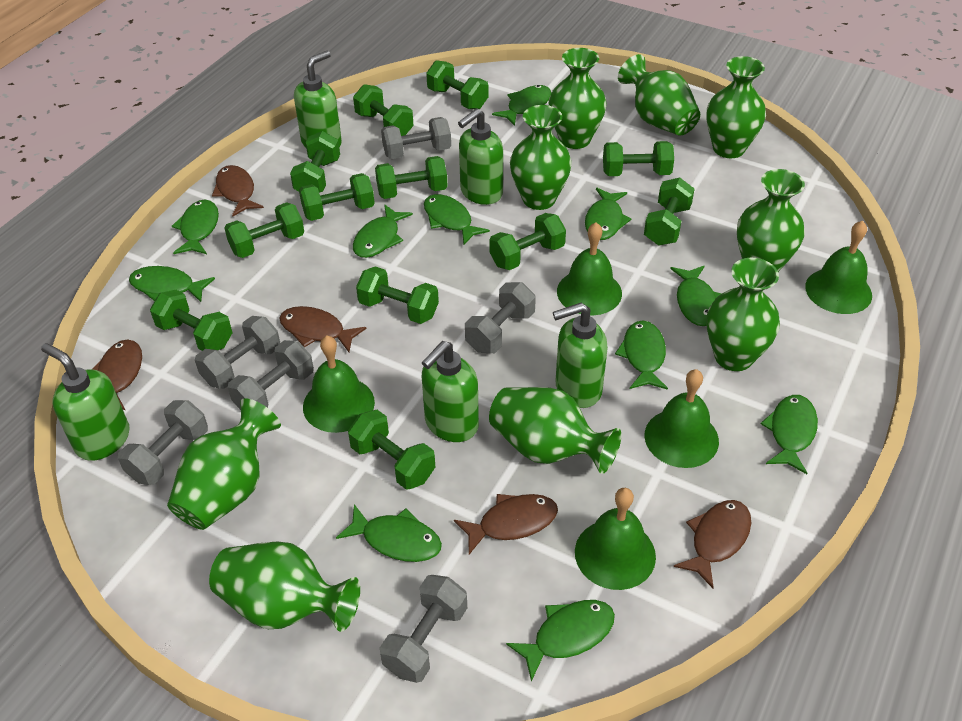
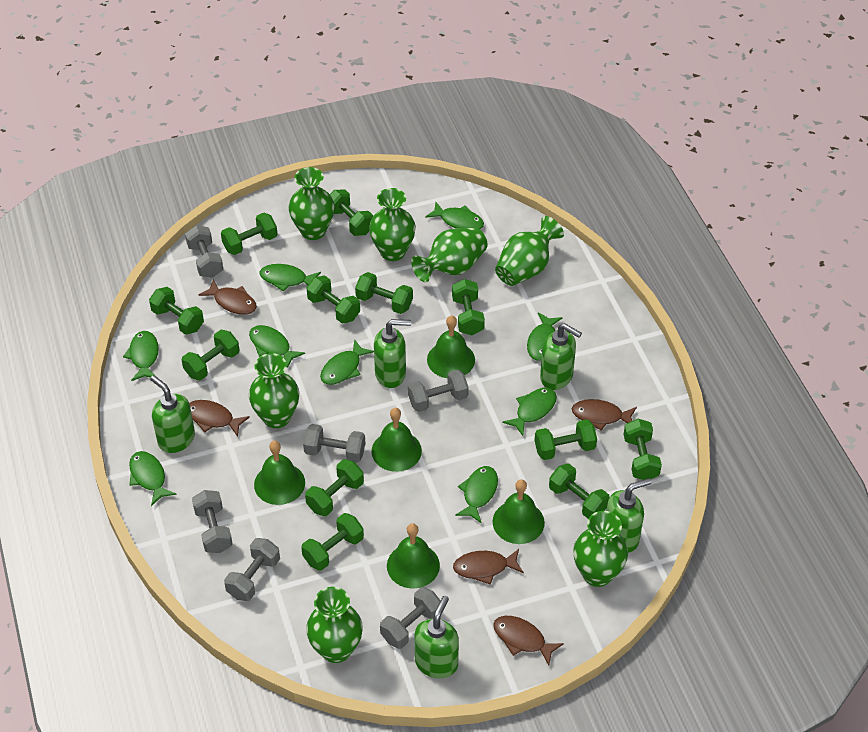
green fish: 11 -> 9
green vase: 9 -> 7

